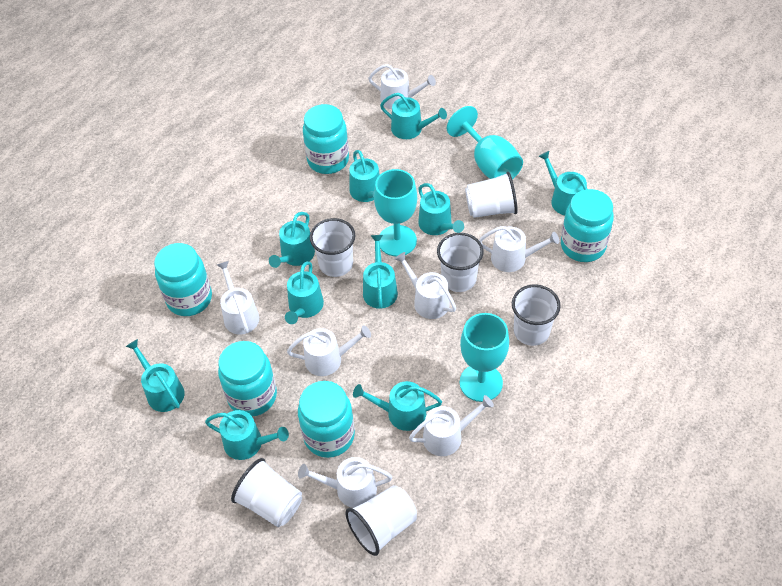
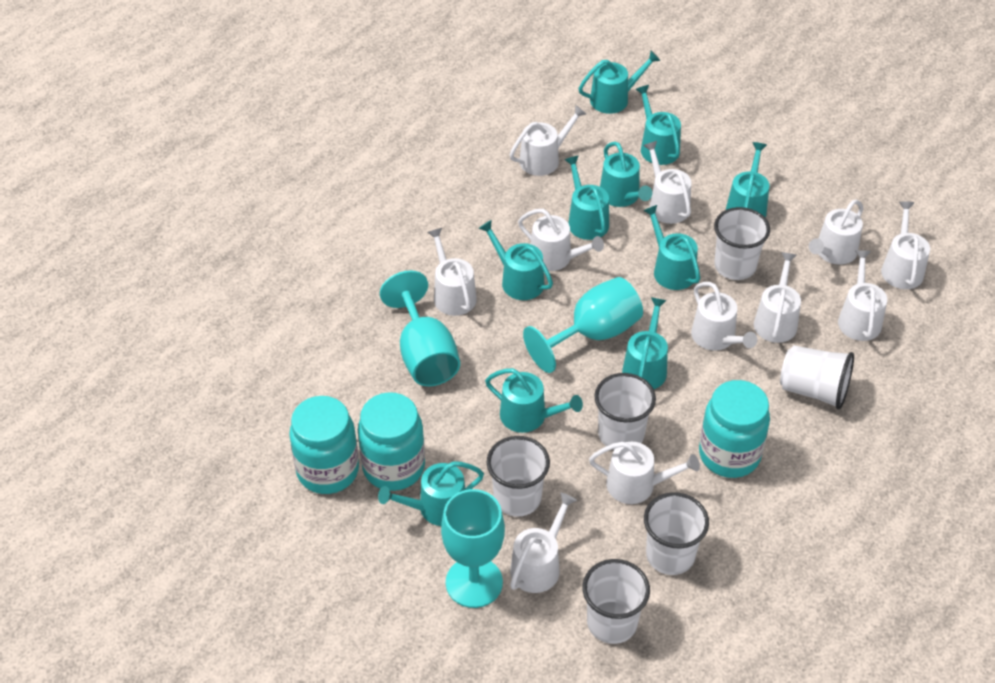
turquoise jar: 5 -> 3
white watering can: 7 -> 11

